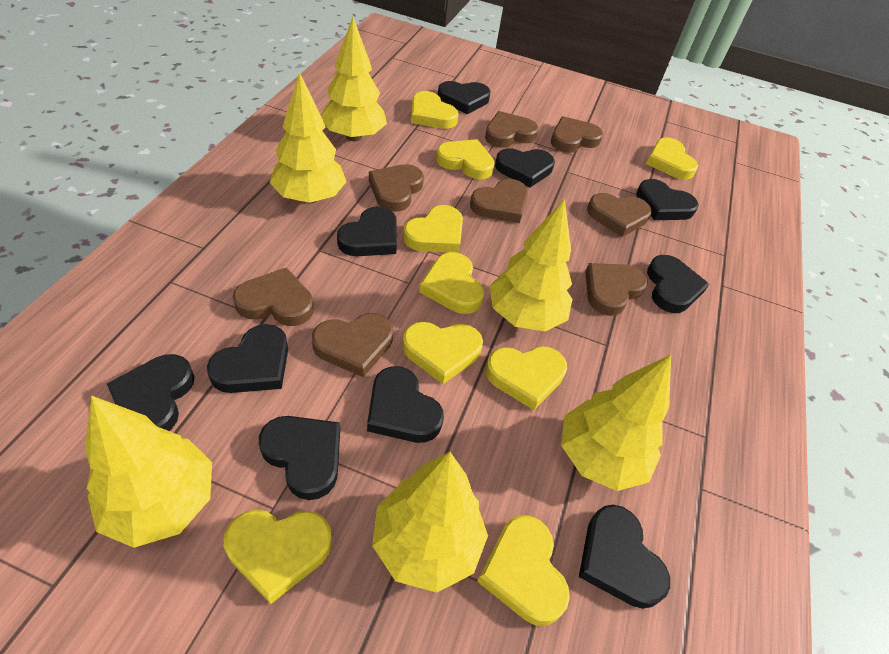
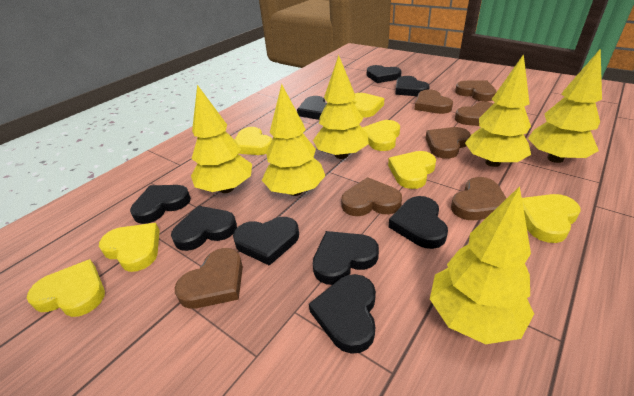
black heart: 10 -> 9
brown heart: 8 -> 7
yellow heart: 9 -> 7

